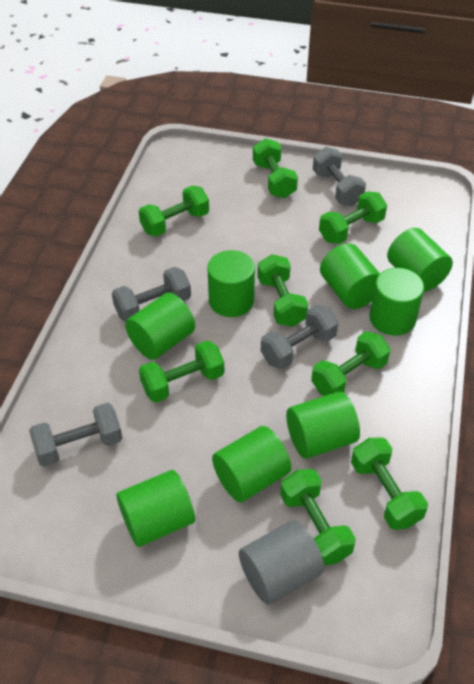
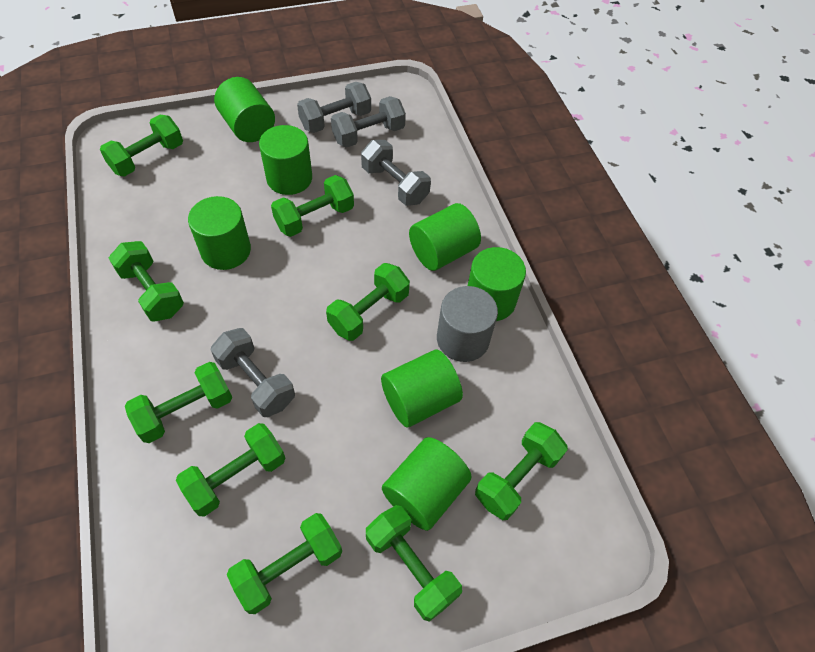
green cylinder: 8 -> 7
green dumbbell: 8 -> 9

